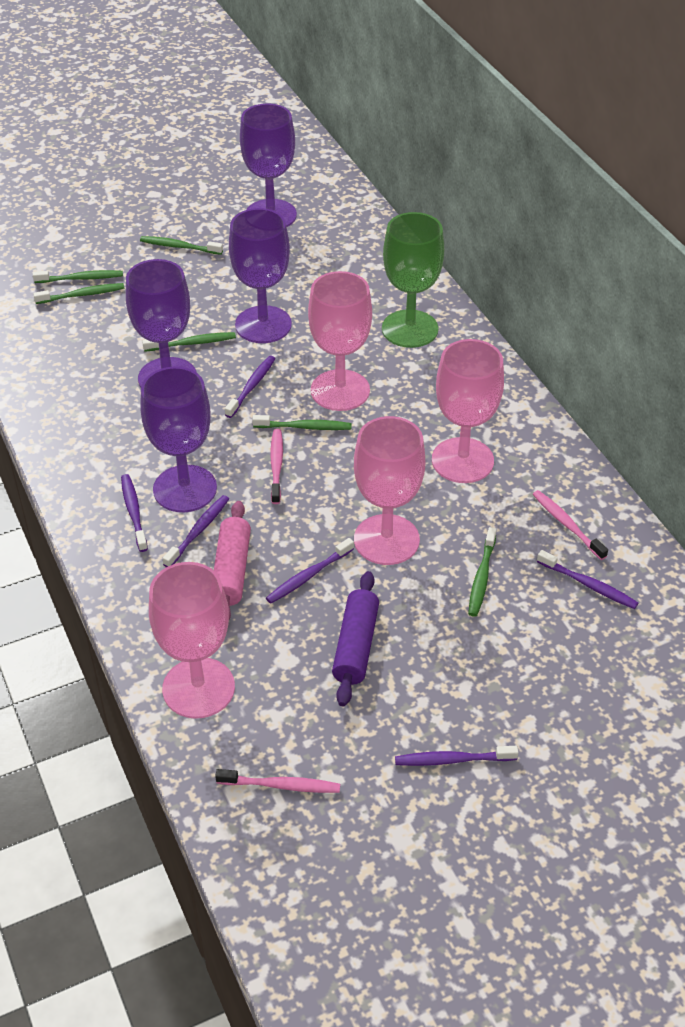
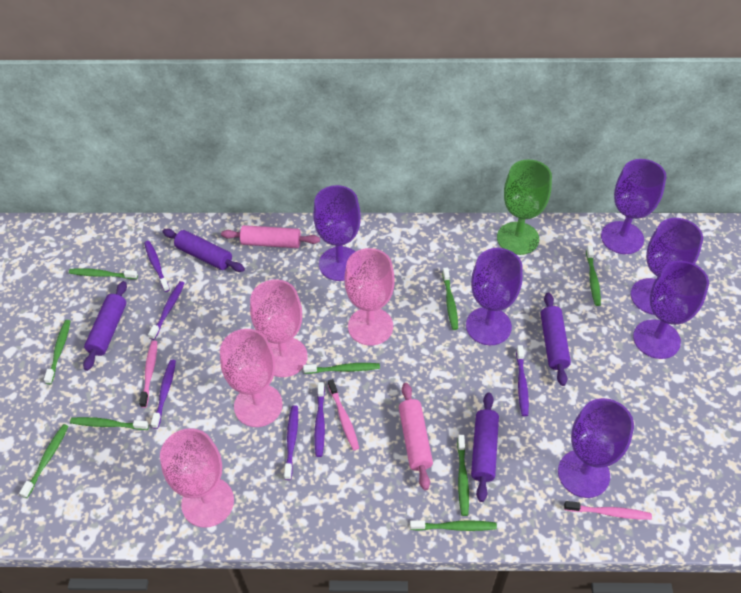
green toothbrush: 6 -> 9
pink rolling pin: 1 -> 2
purple goblet: 4 -> 6
purple rolling pin: 1 -> 4

